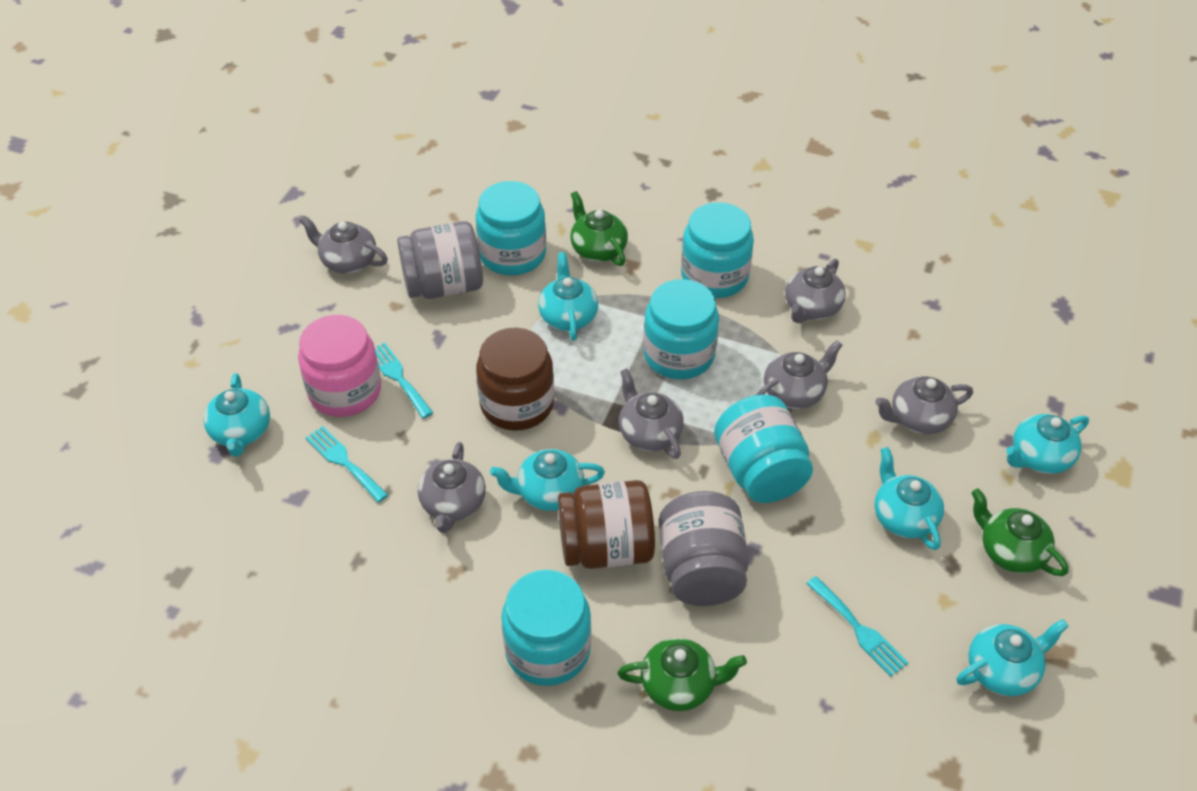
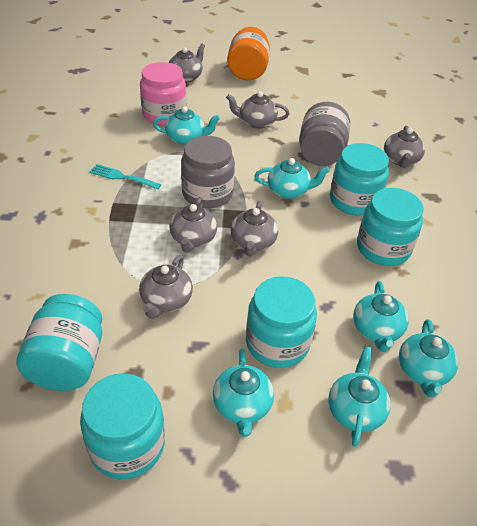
brown jar: 2 -> 0
green teapot: 3 -> 0
orange jar: 0 -> 1
turquoise fork: 3 -> 1

